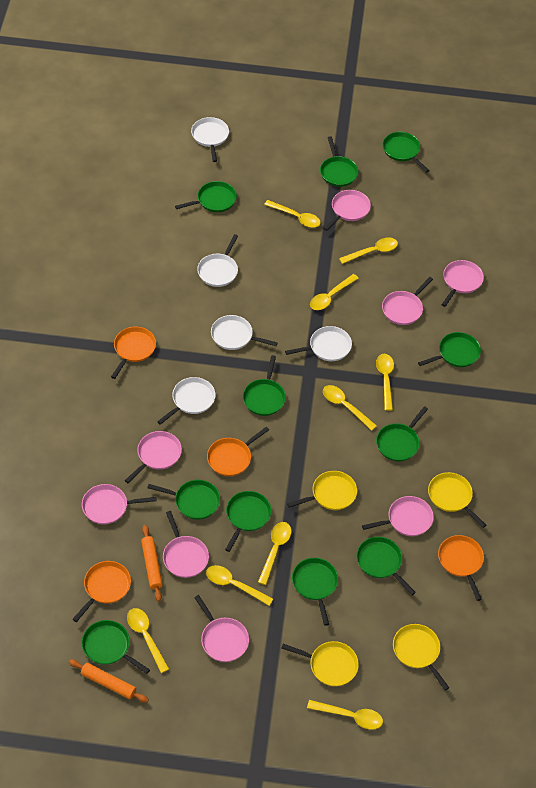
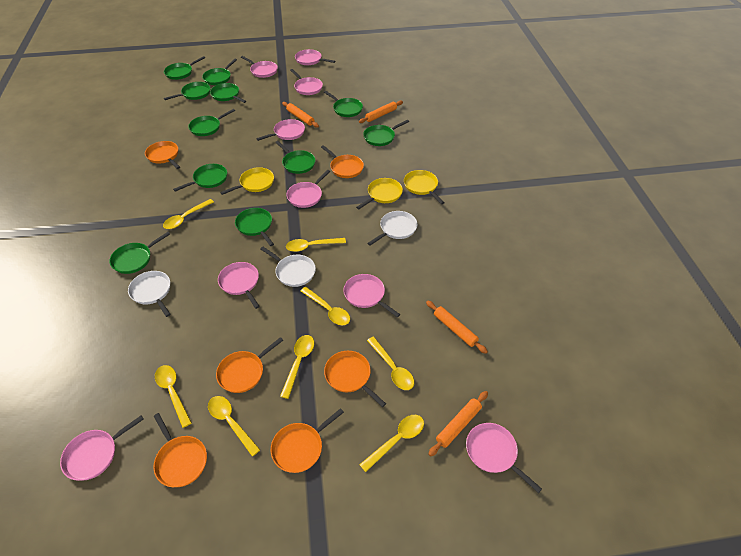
orange pan: 4 -> 6
orange rolling pin: 2 -> 4
pink pan: 8 -> 9
white pan: 5 -> 3
yellow pan: 4 -> 3
yellow spoon: 9 -> 8

